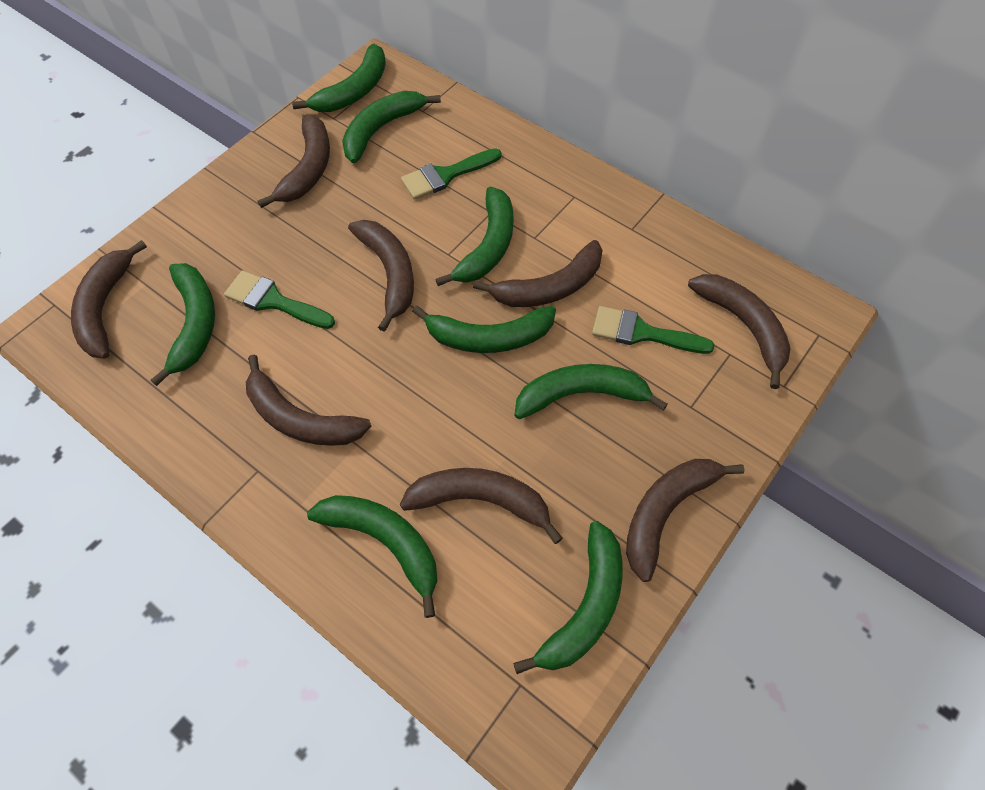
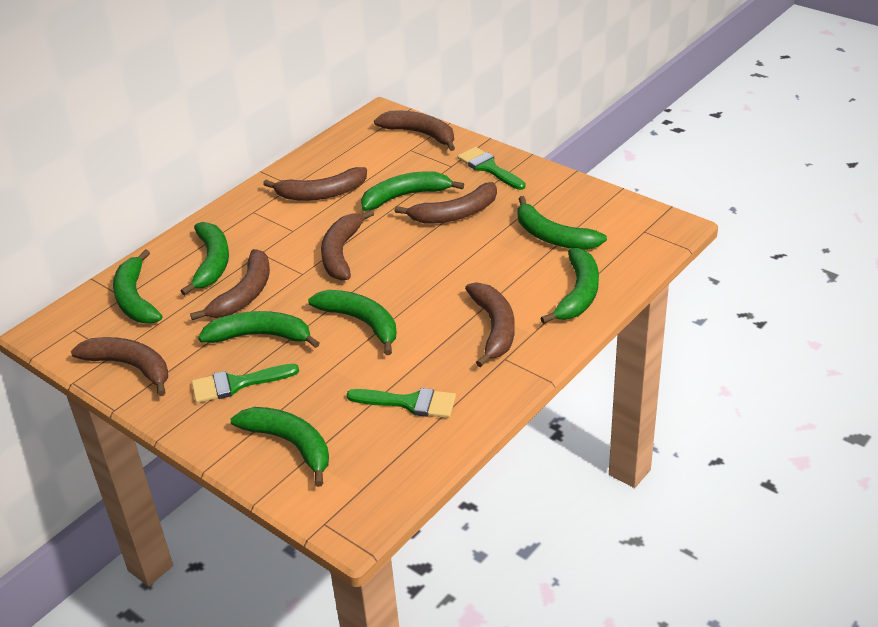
brown banana: 8 -> 7

